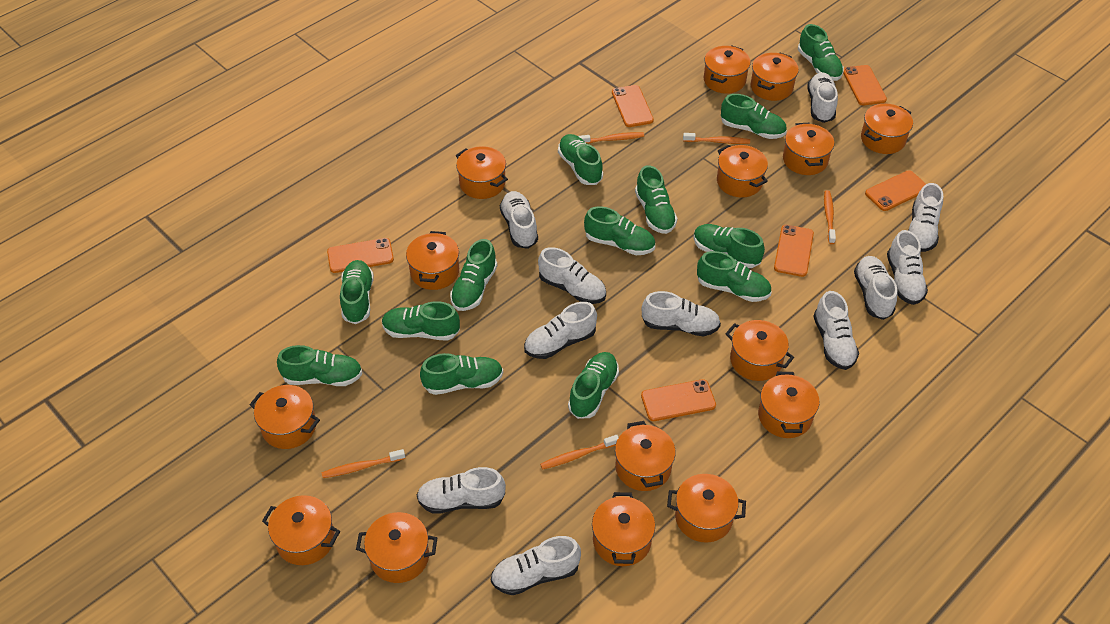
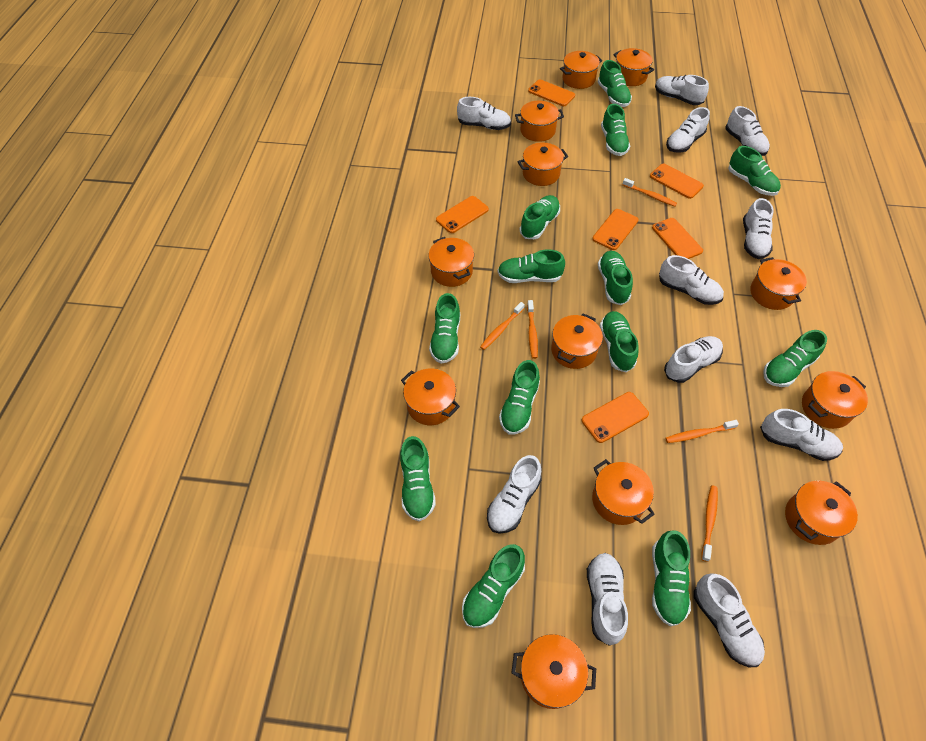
orange pot: 15 -> 12

